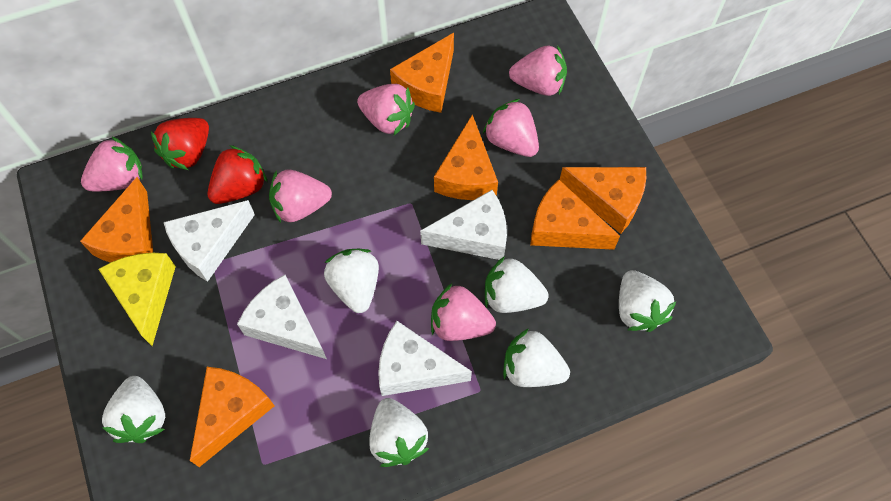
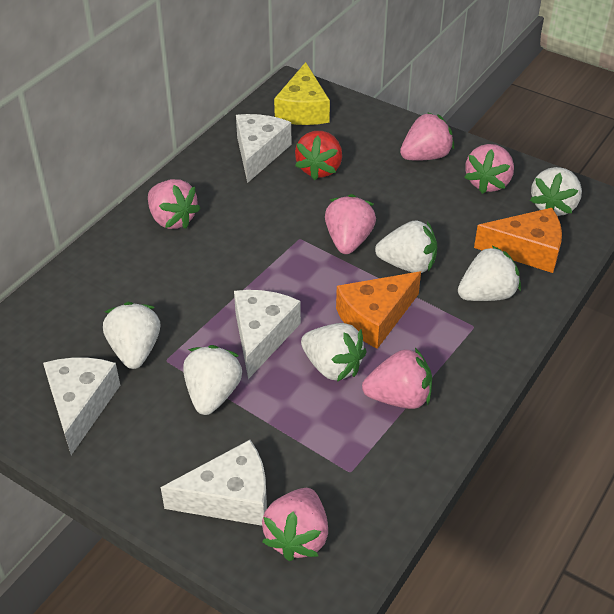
orange cheese: 6 -> 2
red strawberry: 2 -> 1

